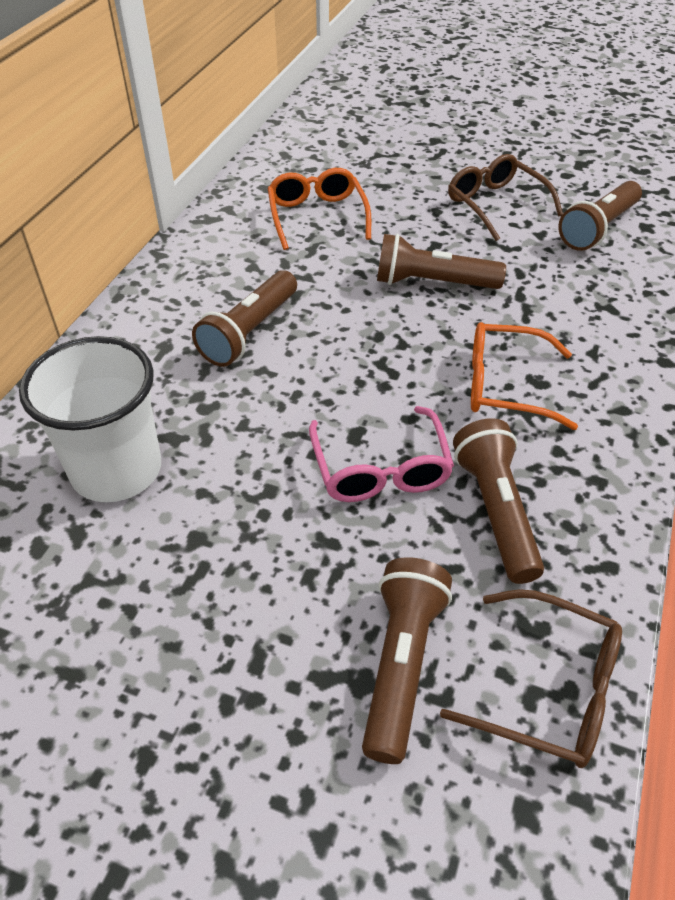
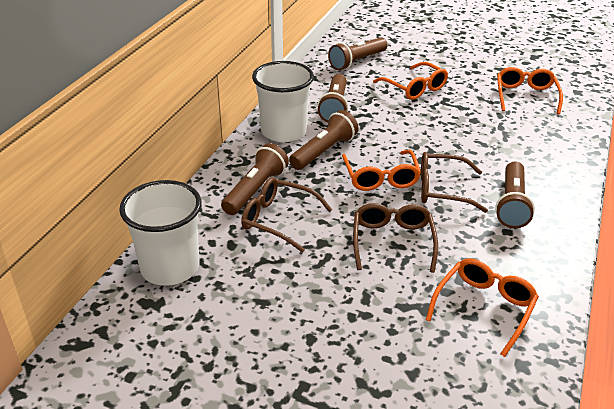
brown glasses: 2 -> 3
orange glasses: 2 -> 4
pink glasses: 1 -> 0
white cup: 1 -> 2

